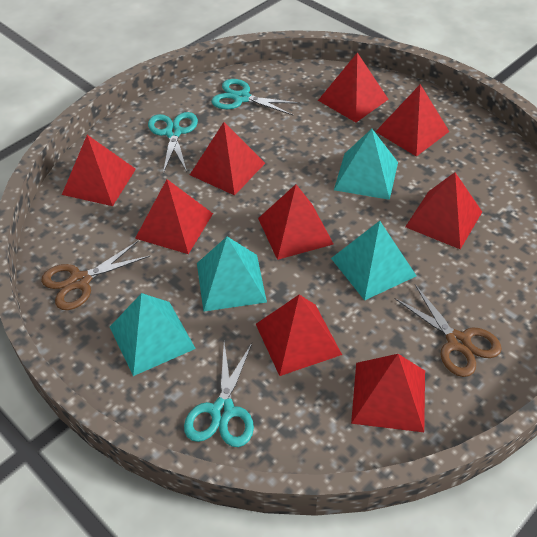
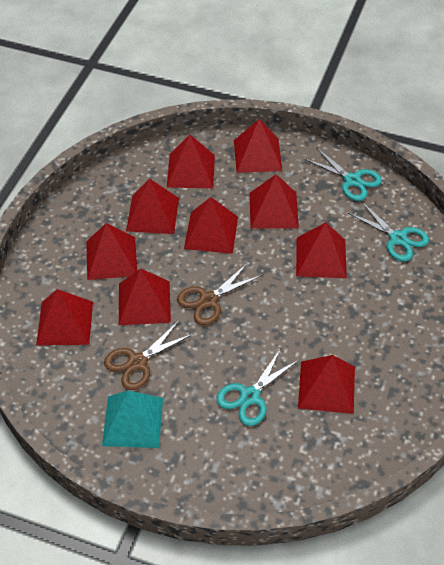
red pyramid: 9 -> 10
turquoise pyramid: 4 -> 1

